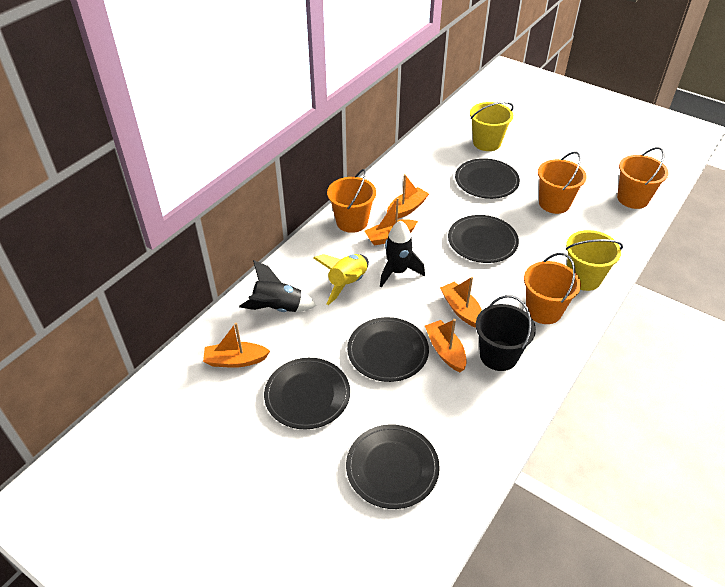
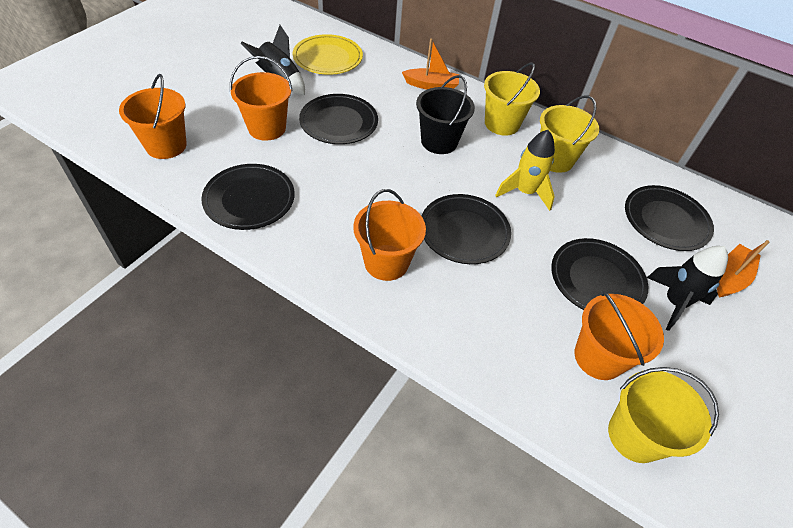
orange boat: 5 -> 2
yellow bucket: 2 -> 3
yellow plate: 0 -> 1

